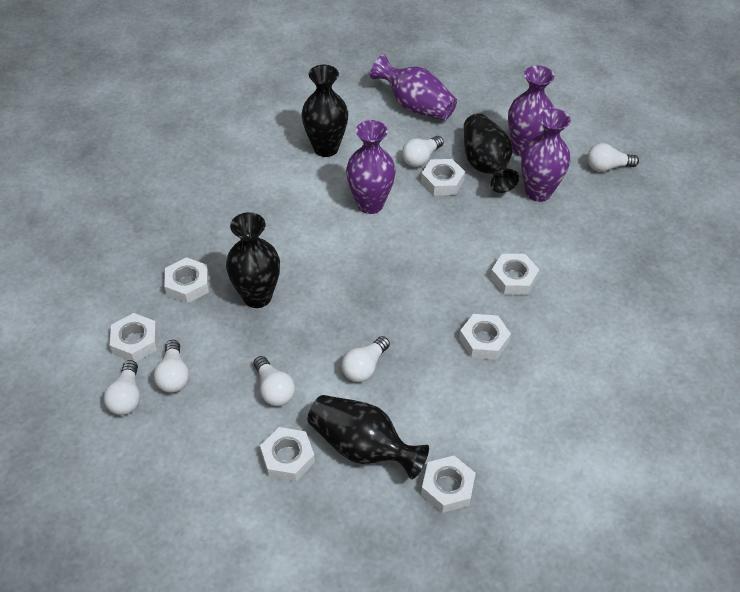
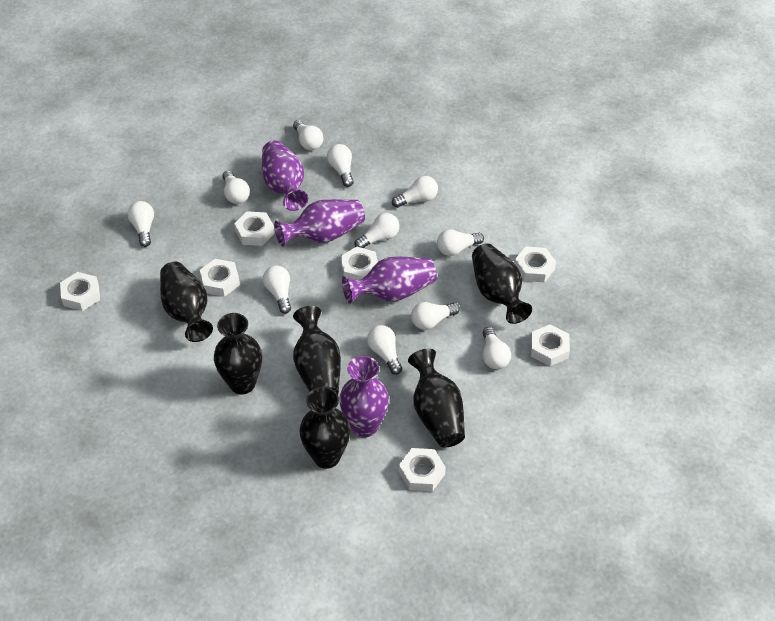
black vase: 4 -> 6
white light bulb: 6 -> 11

